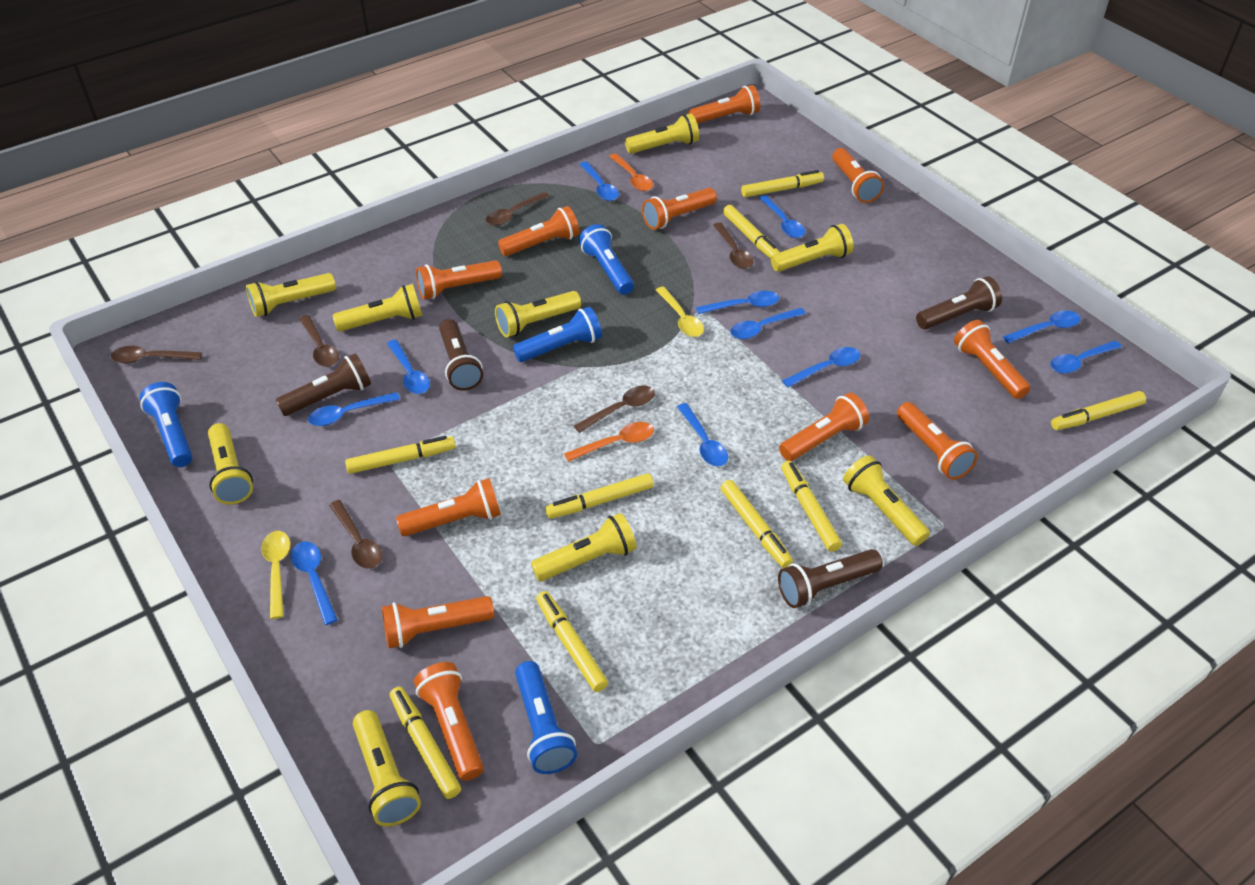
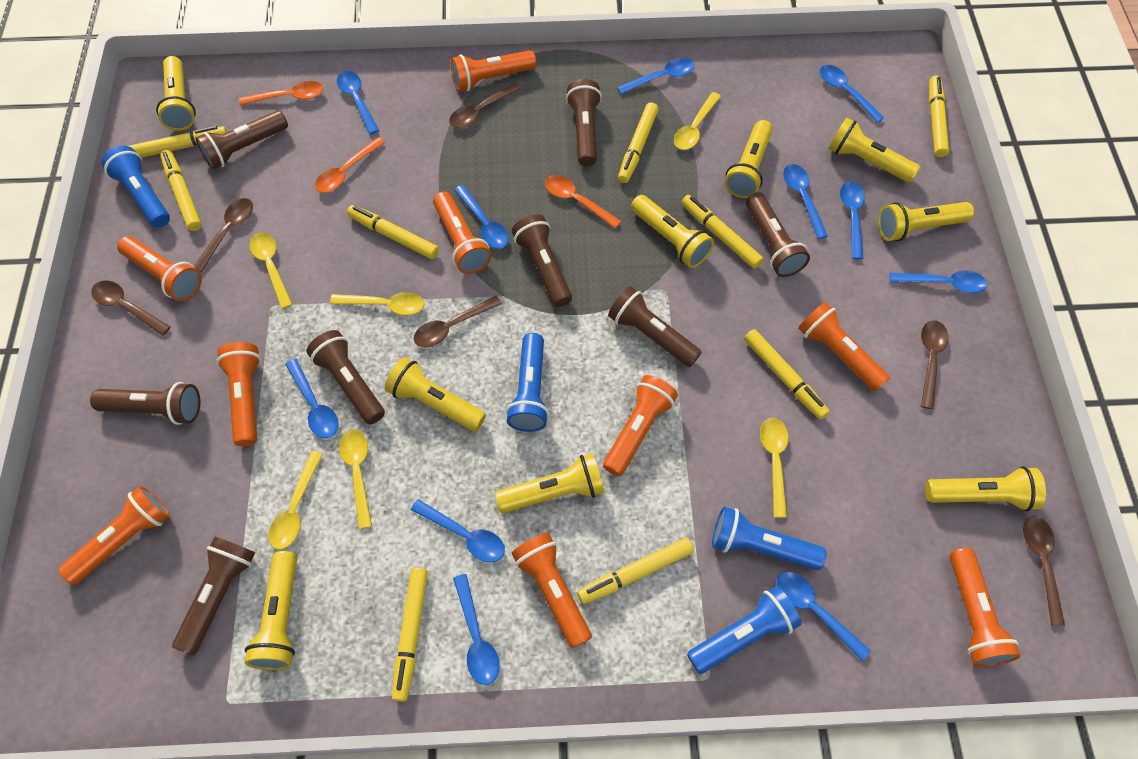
brown flashlight: 4 -> 8
orange flashlight: 11 -> 9
orange spoon: 2 -> 3
yellow spoon: 2 -> 6

